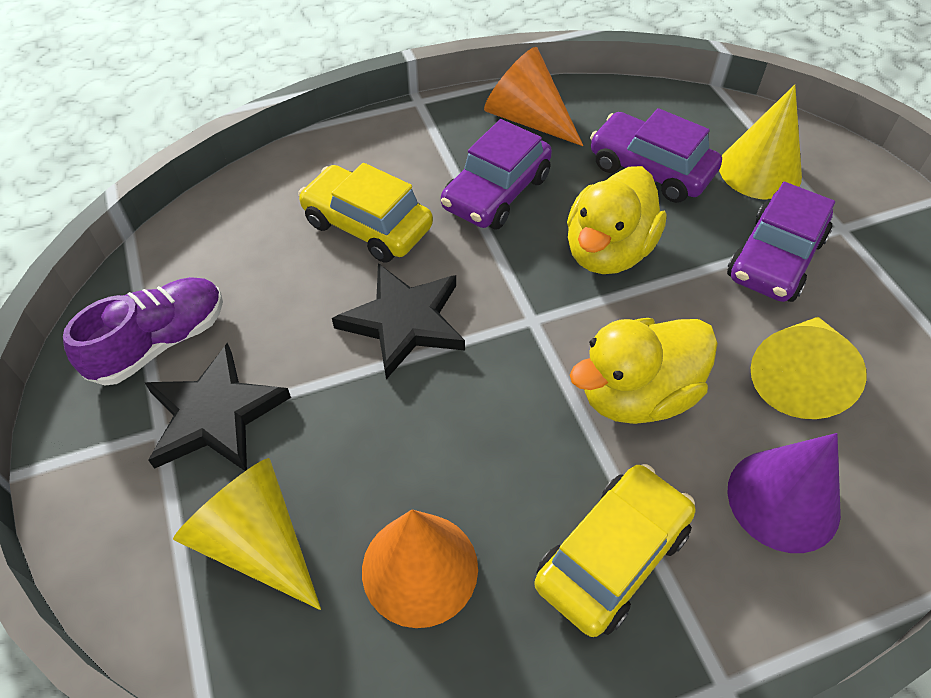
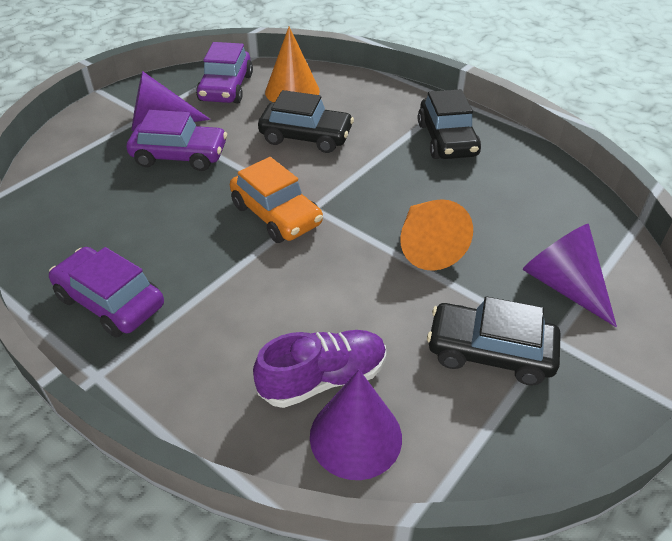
black car: 0 -> 3
black star: 2 -> 0
orange car: 0 -> 1
purple cone: 1 -> 3
yellow car: 2 -> 0
yellow cone: 3 -> 0
yellow duck: 2 -> 0

